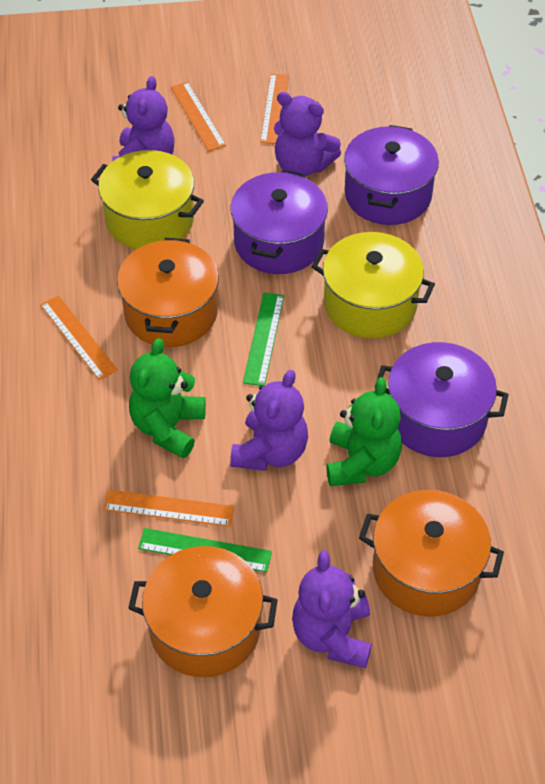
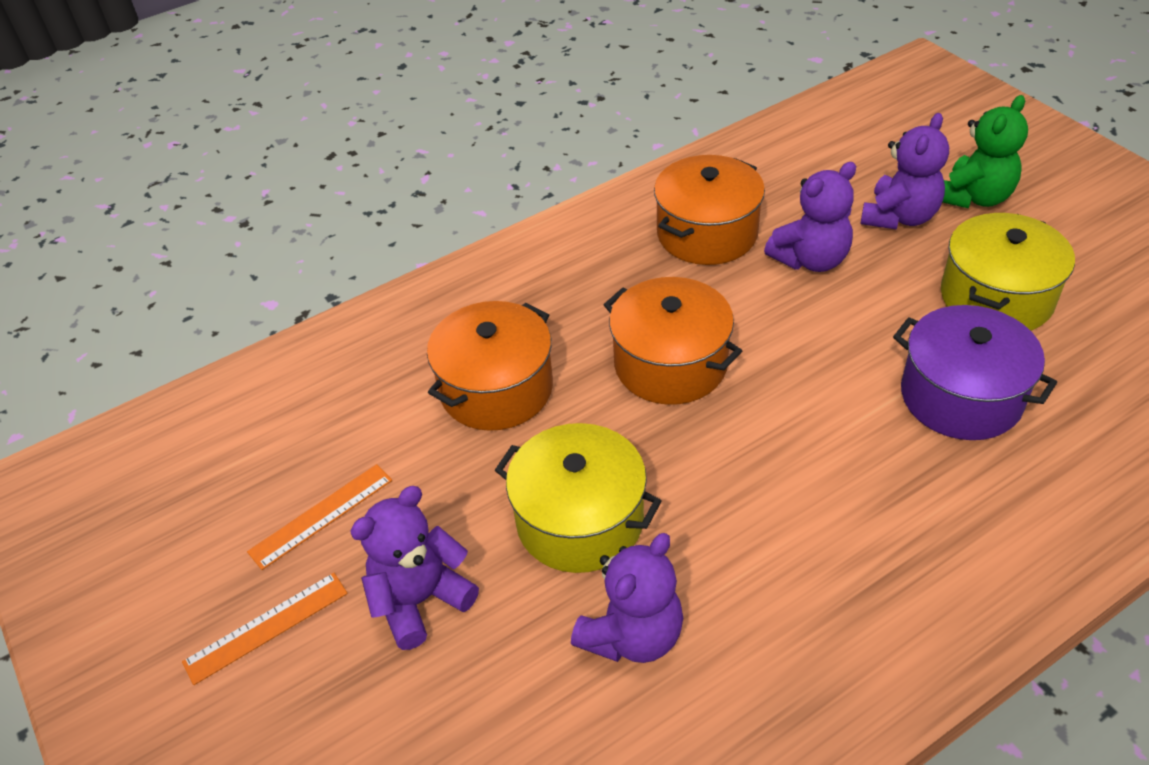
green ruler: 2 -> 0
green teddy bear: 2 -> 1
orange ruler: 4 -> 2
purple pot: 3 -> 1

